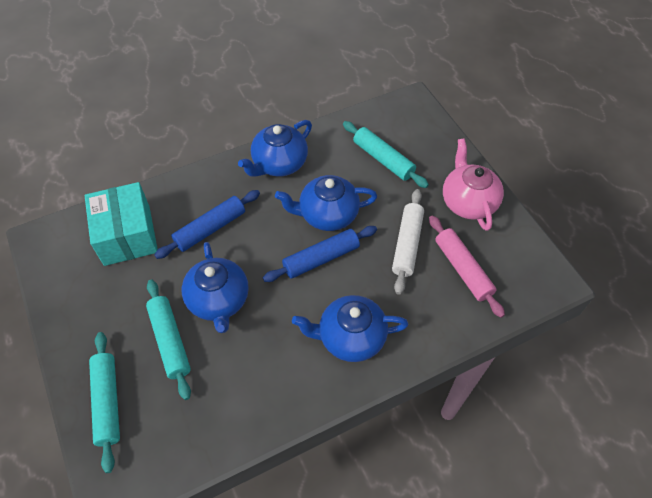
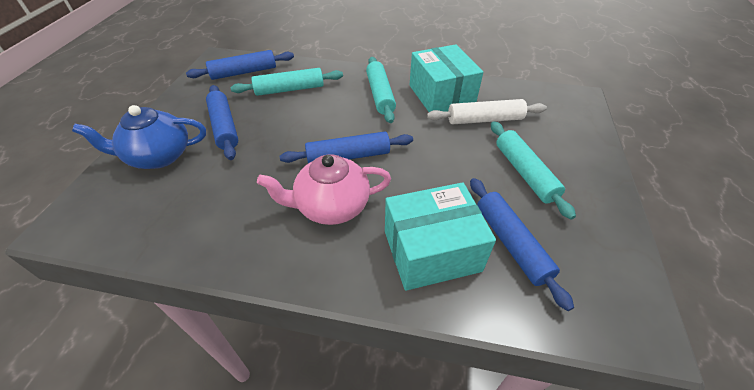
blue rolling pin: 2 -> 4
blue teapot: 4 -> 1
pink rolling pin: 1 -> 0
turquoise box: 1 -> 2

